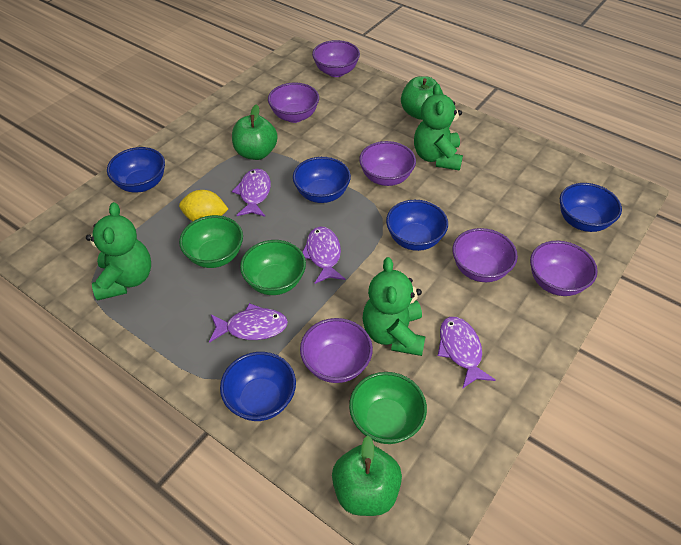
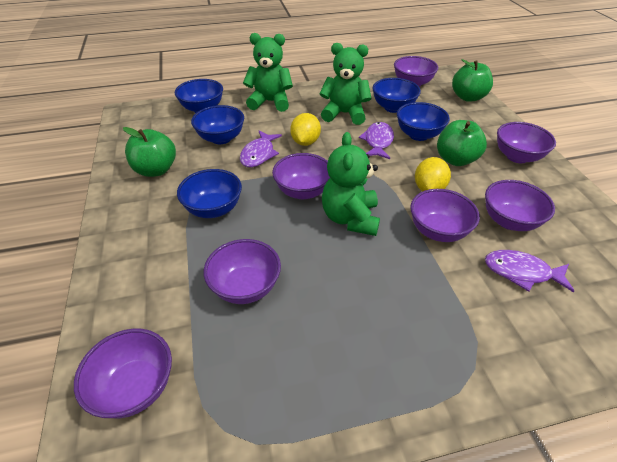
green bowl: 3 -> 0
purple bowl: 6 -> 7
purple fish: 4 -> 3
yellow lemon: 1 -> 2

